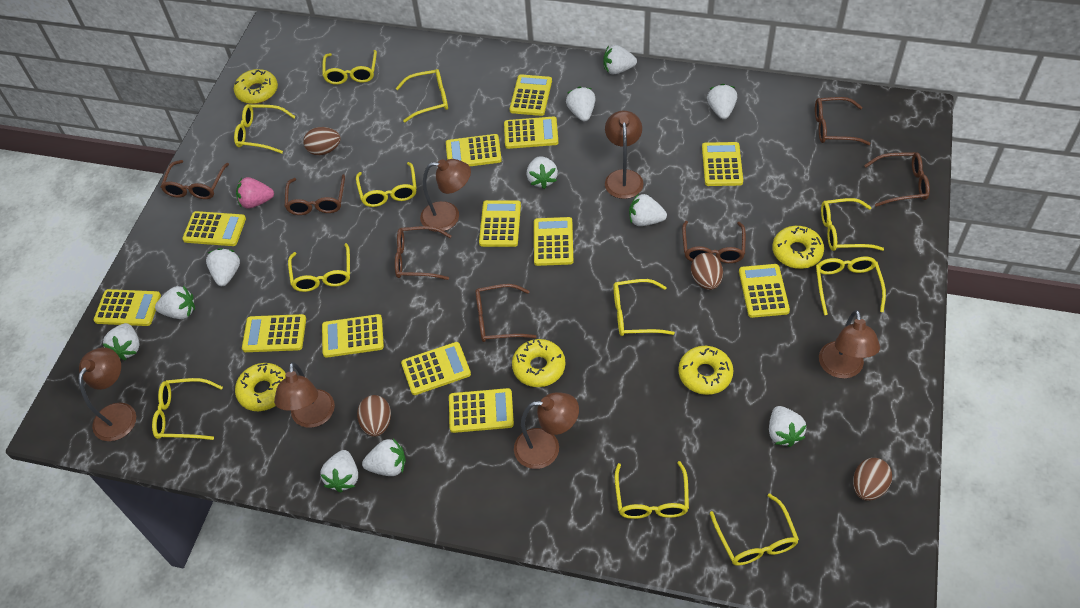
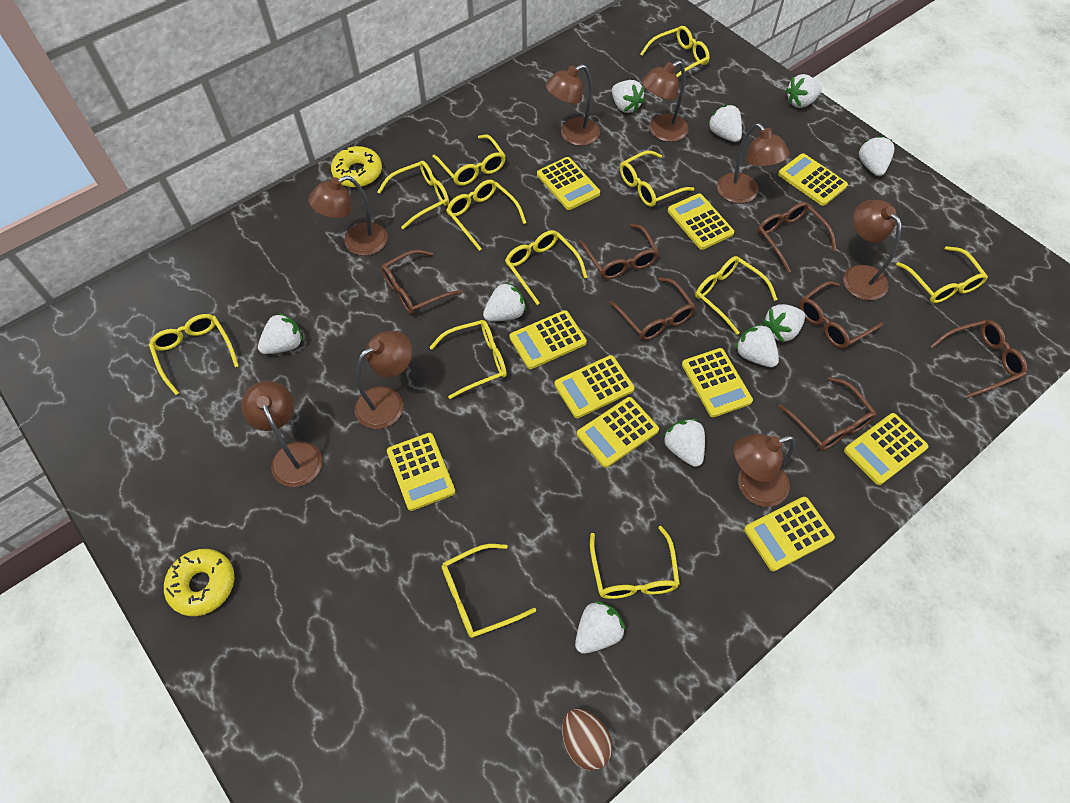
brown egg: 4 -> 1
brown lamp: 6 -> 8
pink strawberry: 1 -> 0
white strawberry: 11 -> 10
yellow calculator: 13 -> 10
yellow donut: 5 -> 2
yellow glasses: 11 -> 12

